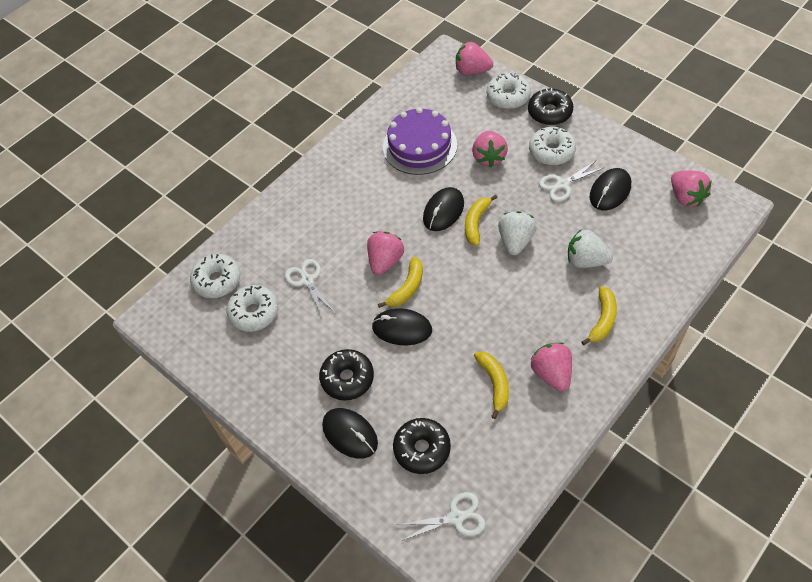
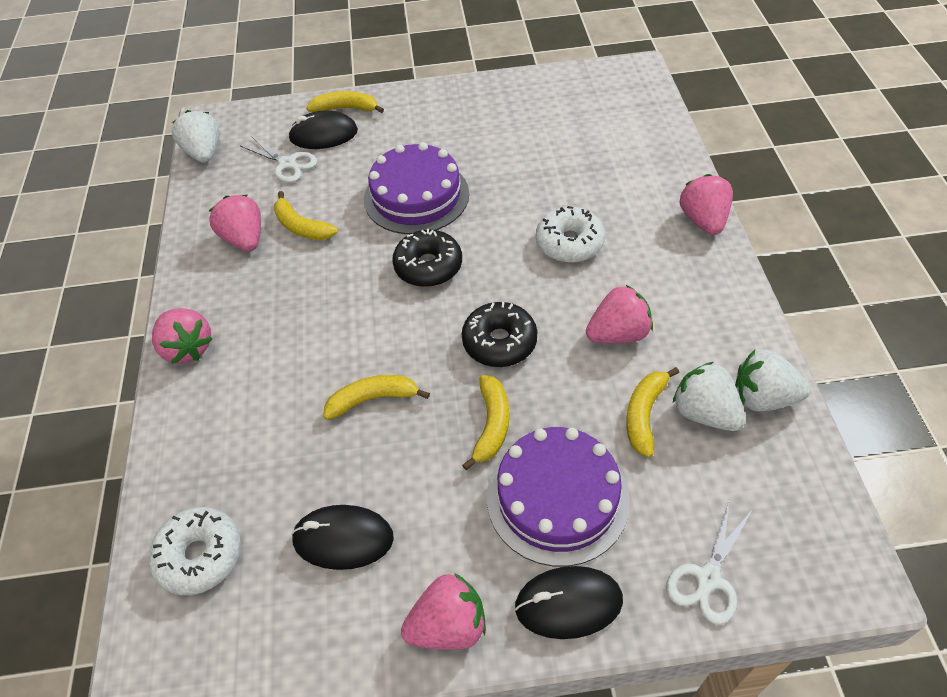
black donut: 3 -> 2
black mouse: 4 -> 3
purple cake: 1 -> 2
white donut: 4 -> 2
white scissors: 3 -> 2
white strawberry: 2 -> 3
yellow banana: 4 -> 5

